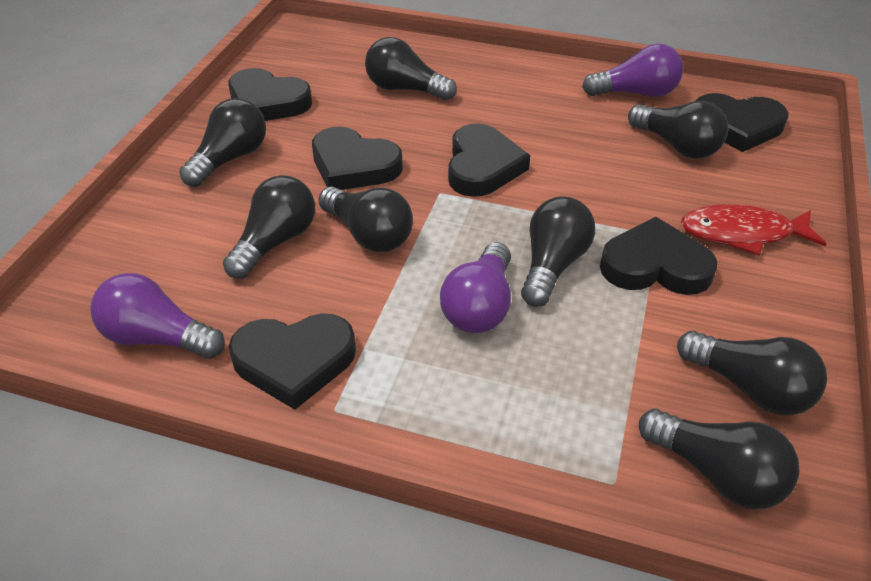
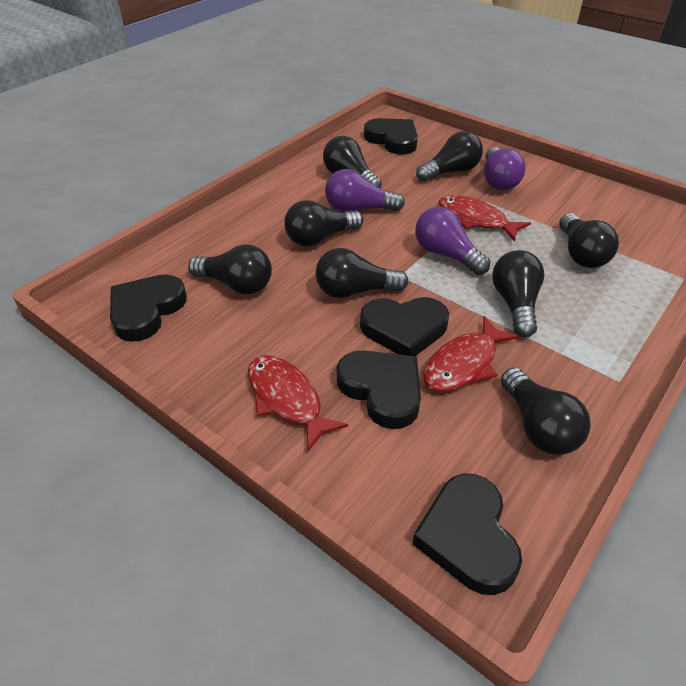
black heart: 6 -> 5
red fish: 1 -> 3

